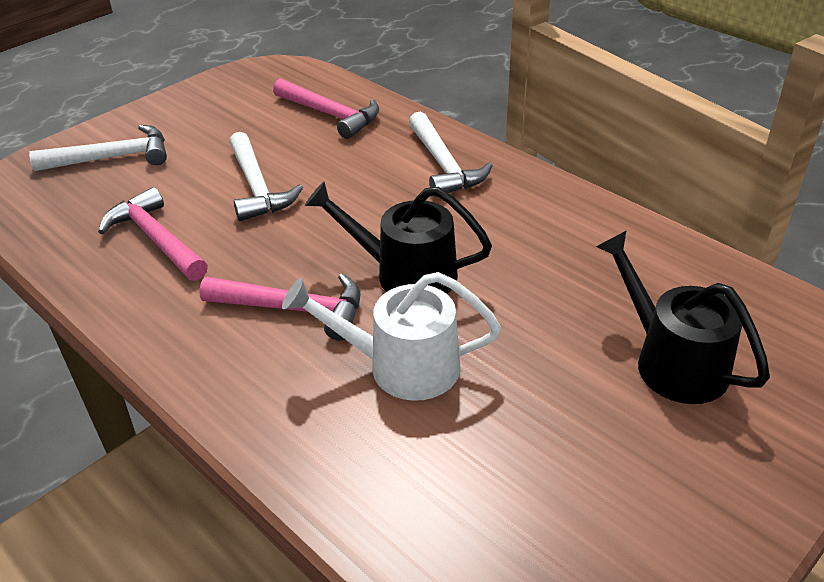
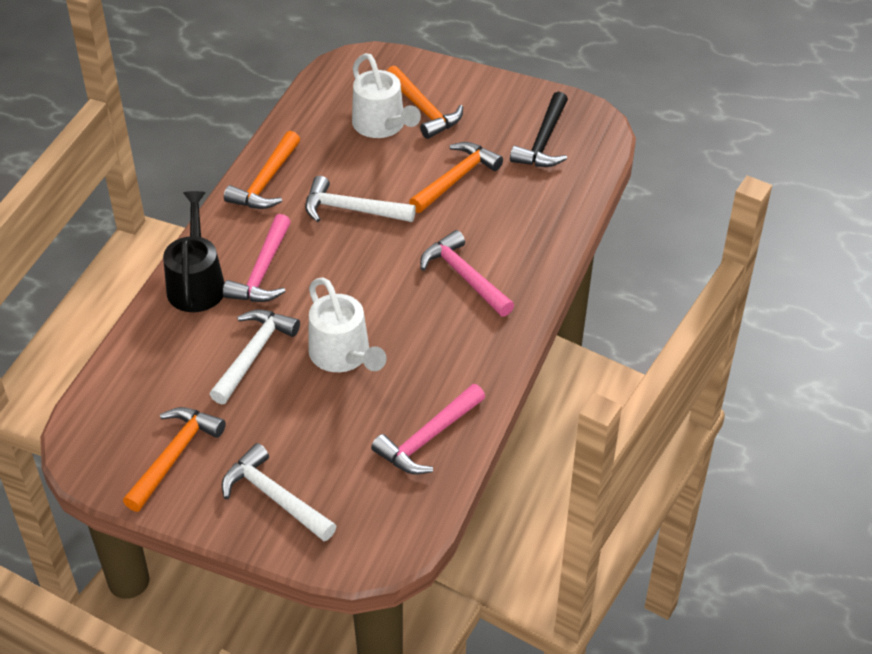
black hammer: 0 -> 1
black watering can: 2 -> 1
orange hammer: 0 -> 4
white watering can: 1 -> 2

